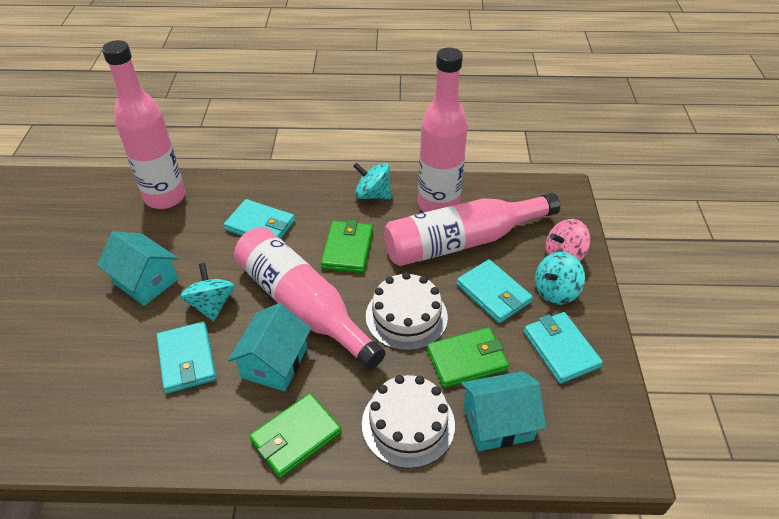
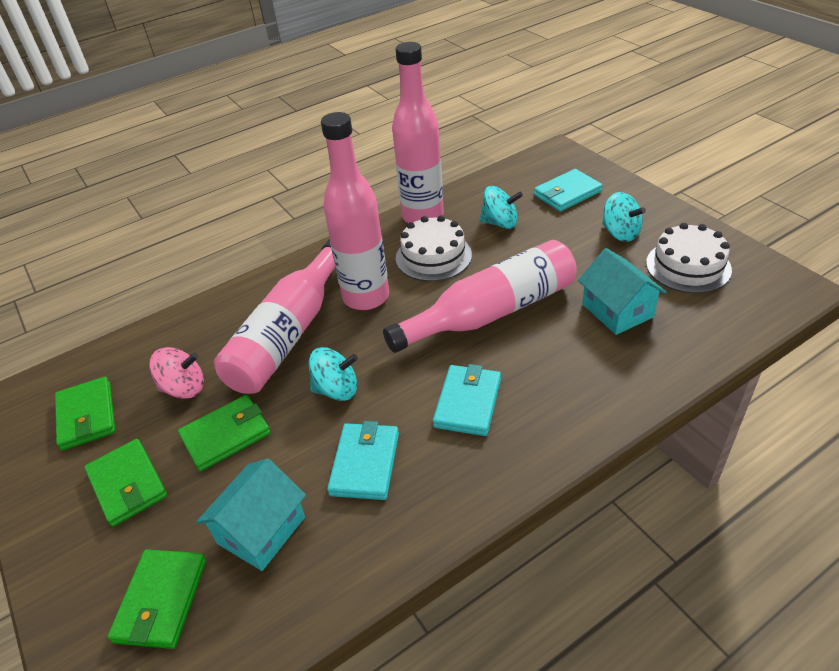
green wallet: 3 -> 4
turquoise house: 3 -> 2
turquoise wallet: 4 -> 3

